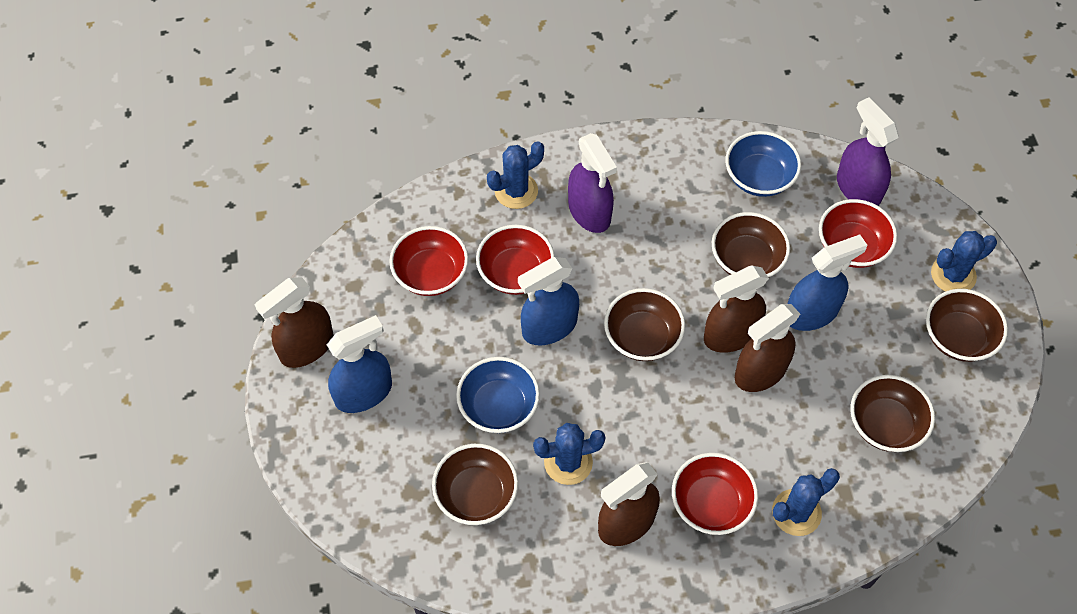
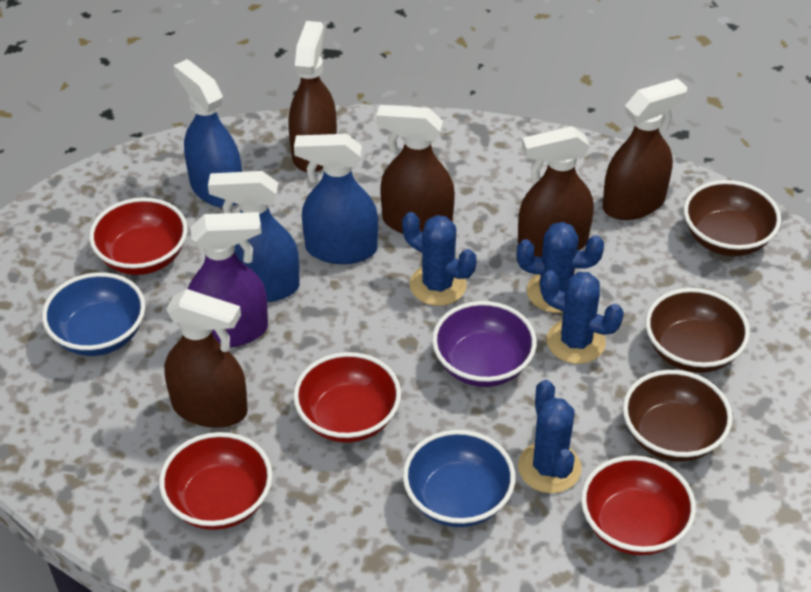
brown bowl: 5 -> 3
brown spray bottle: 4 -> 5
purple bowl: 0 -> 1
purple spray bottle: 2 -> 1

